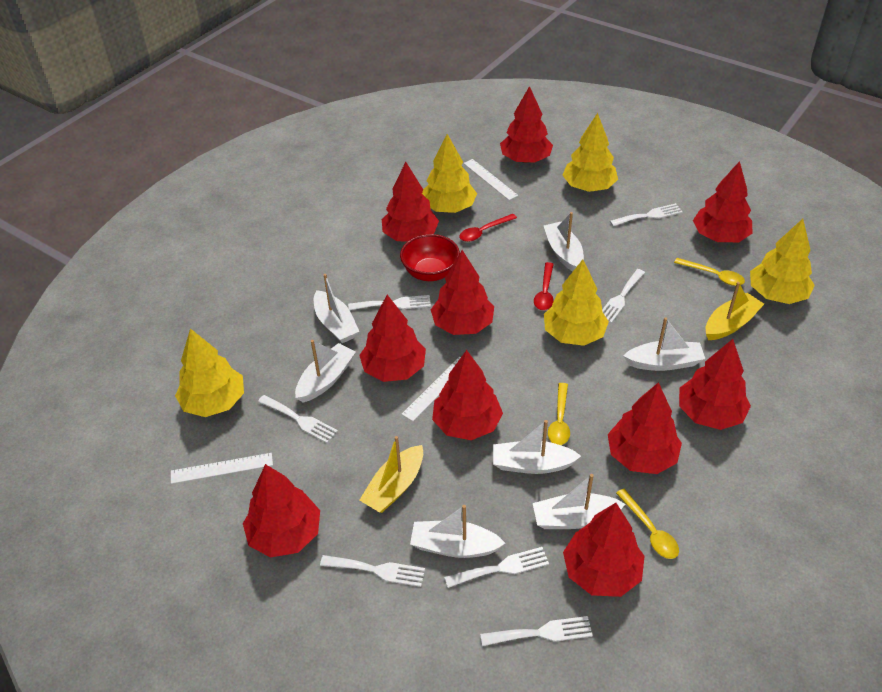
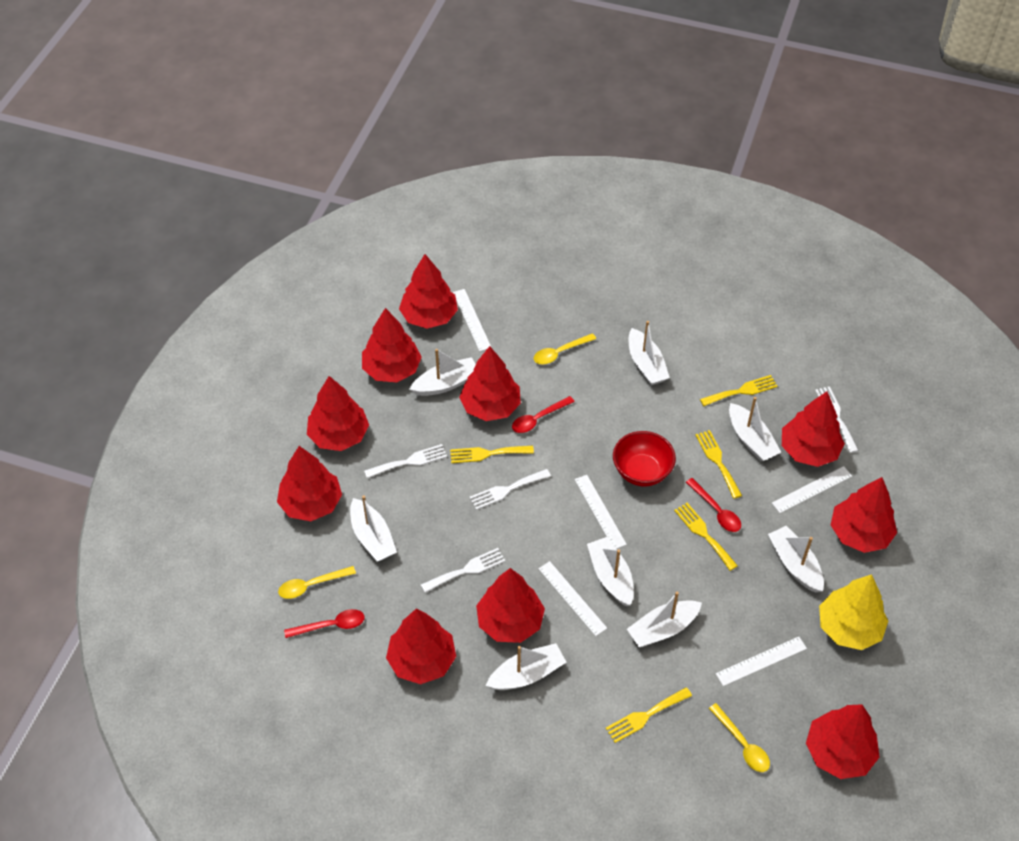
red spoon: 2 -> 3
white boat: 7 -> 8
white fork: 7 -> 4
white ruler: 3 -> 5
yellow boat: 2 -> 0
yellow fork: 0 -> 5
yellow tree: 5 -> 1

